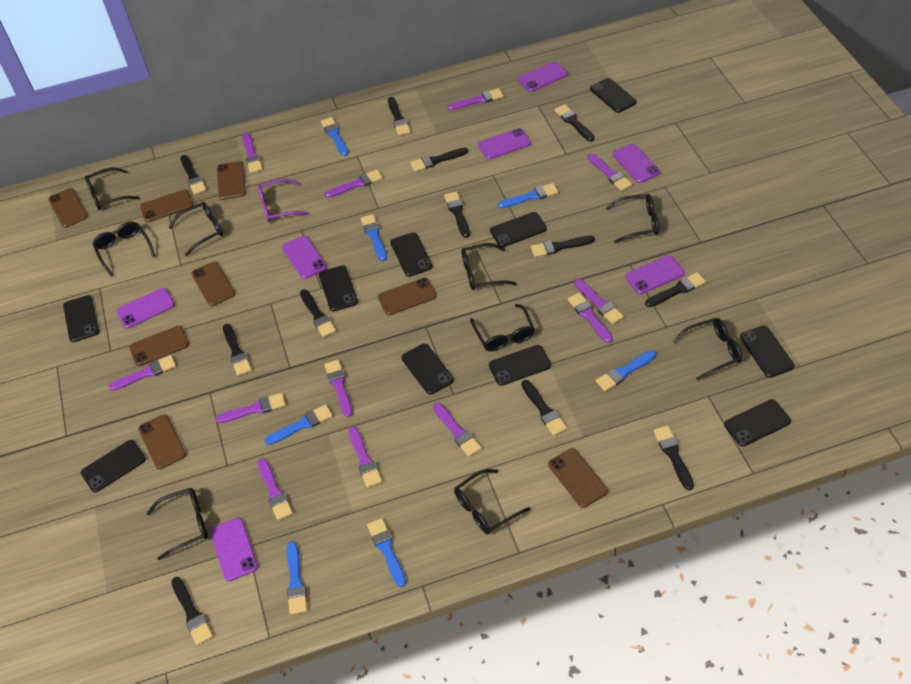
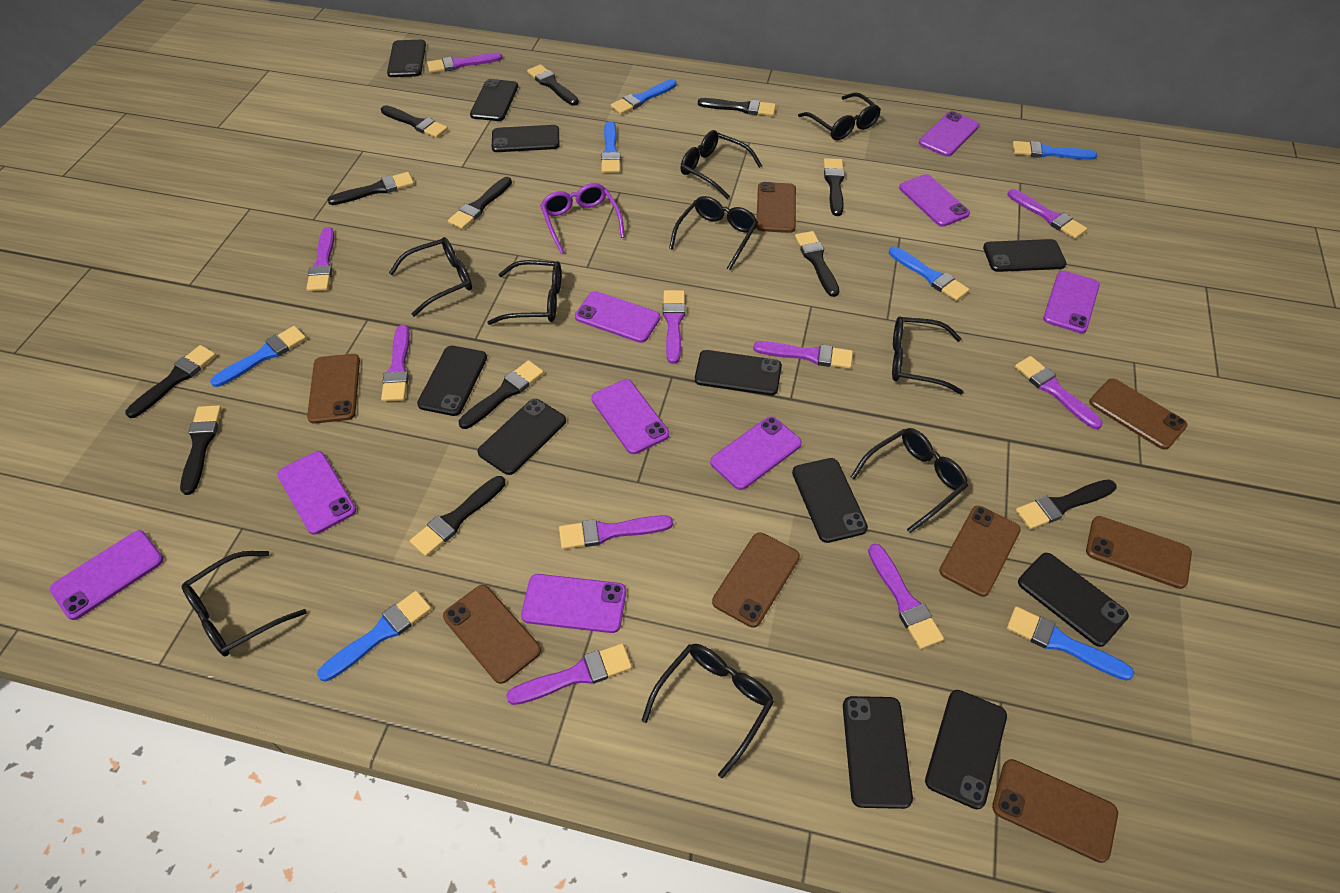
black phone: 10 -> 11
purple brush: 12 -> 10
purple phone: 7 -> 9

